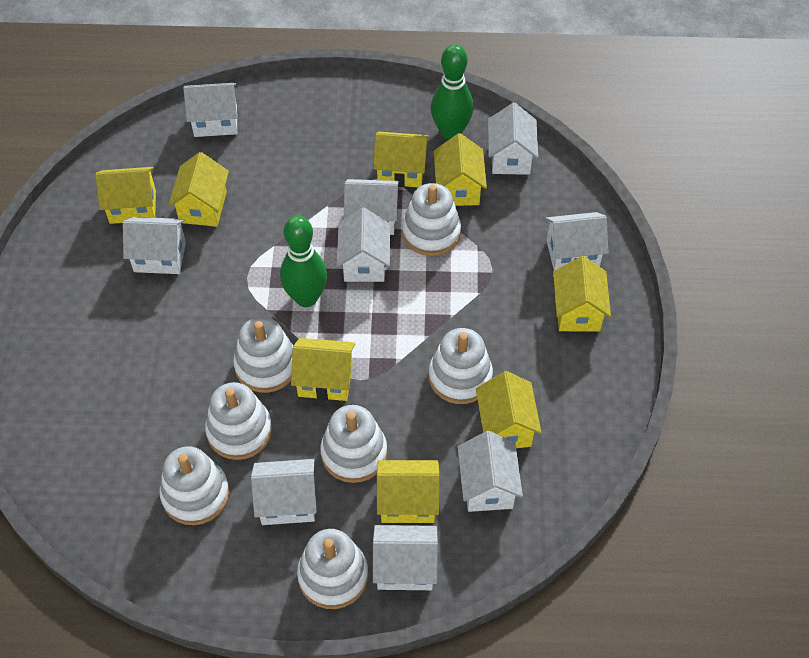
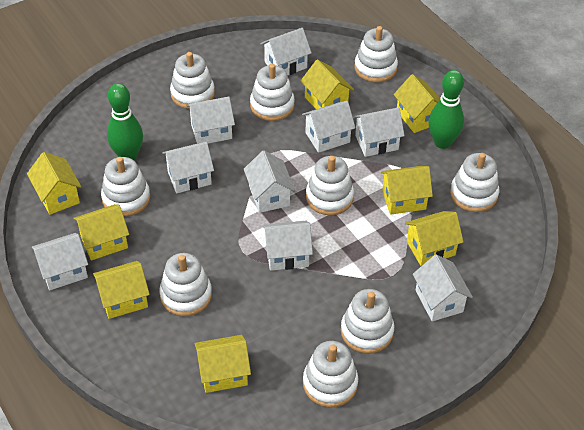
white stacking toy: 7 -> 9

